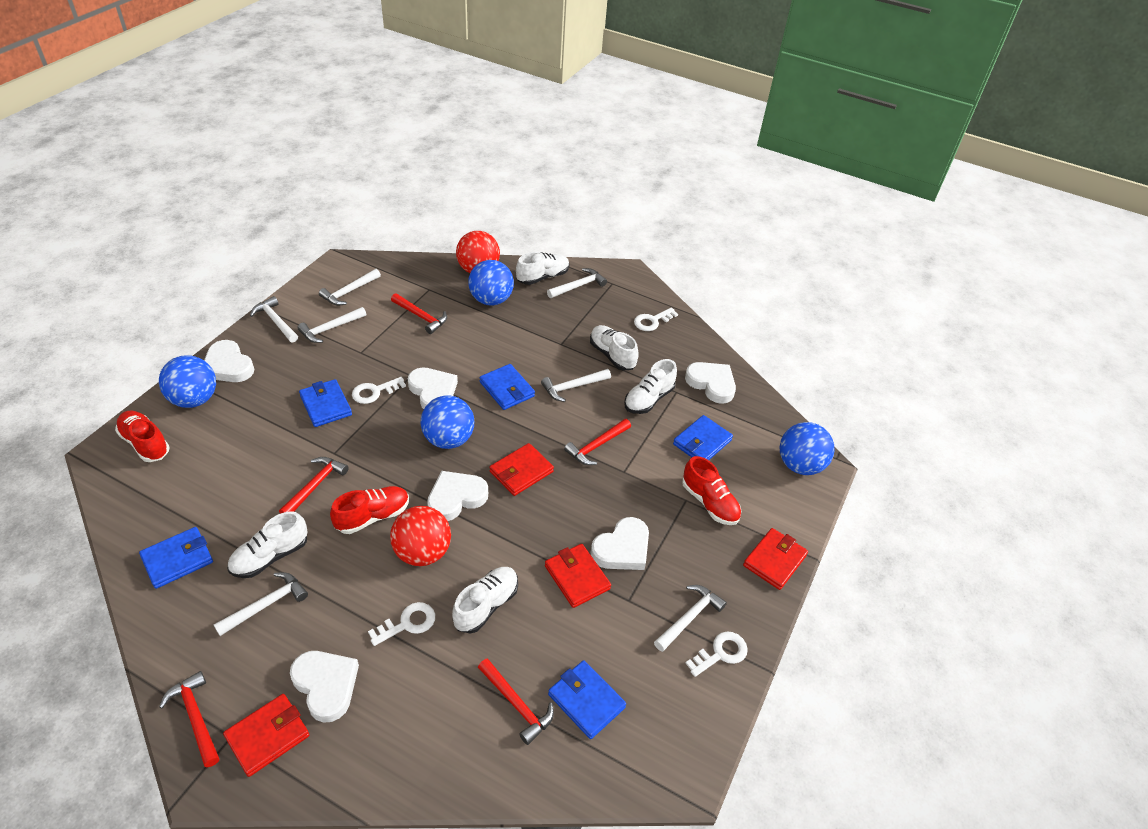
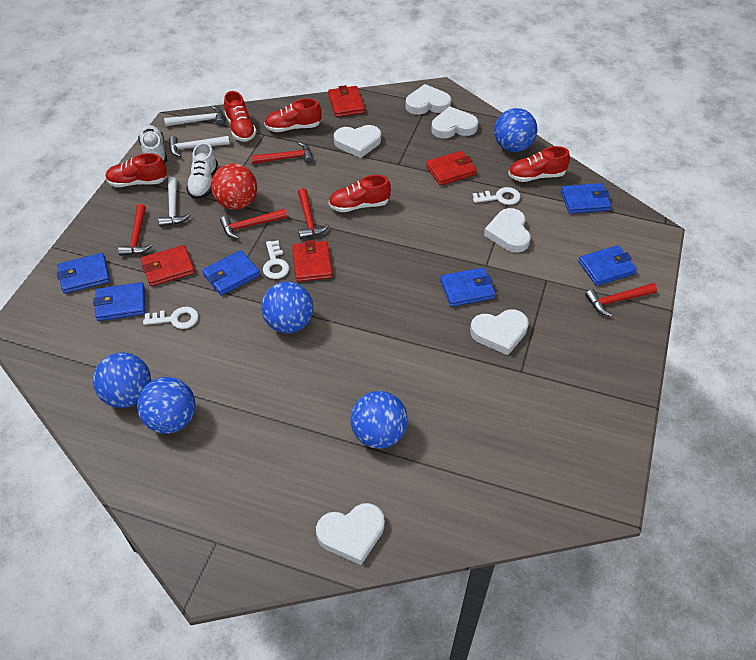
blue ball: 4 -> 5
blue wallet: 5 -> 6
red ball: 2 -> 1
red shoe: 3 -> 5
white hammer: 7 -> 3
white key: 4 -> 3
white shoe: 5 -> 2

